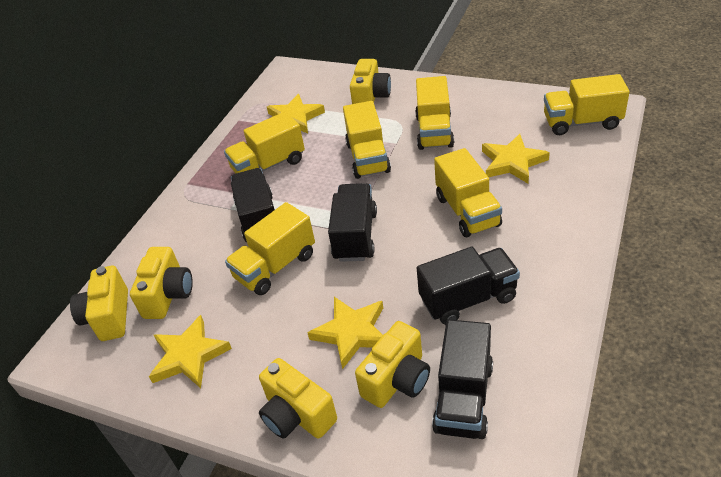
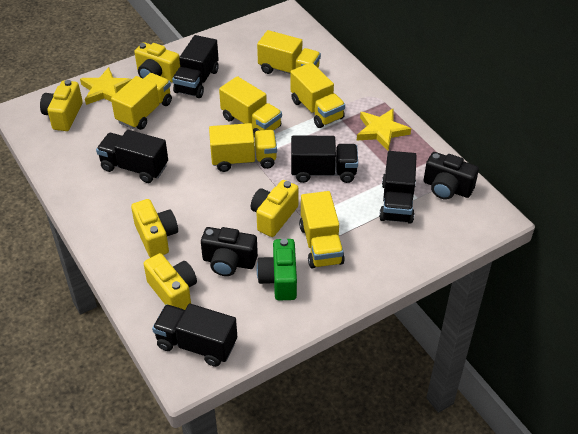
black camera: 0 -> 2
black truck: 4 -> 5
green camera: 0 -> 1
yellow star: 4 -> 2

